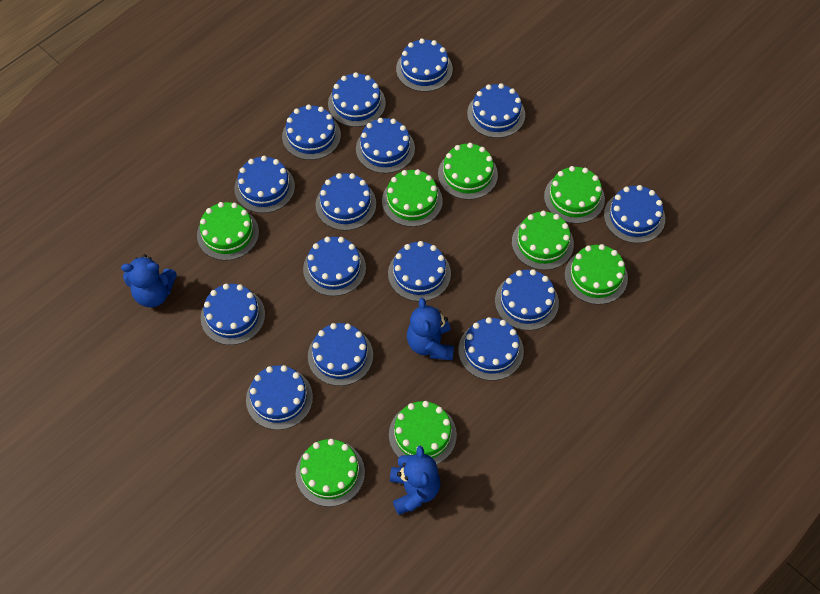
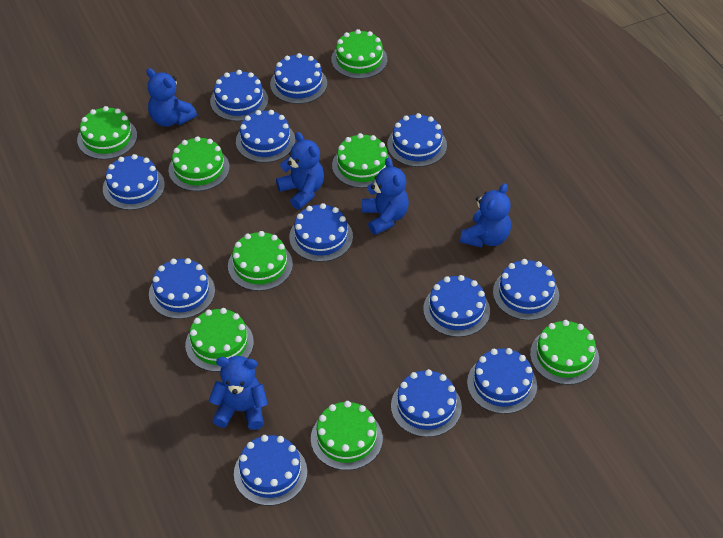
blue cake: 15 -> 12
blue teddy bear: 3 -> 5

